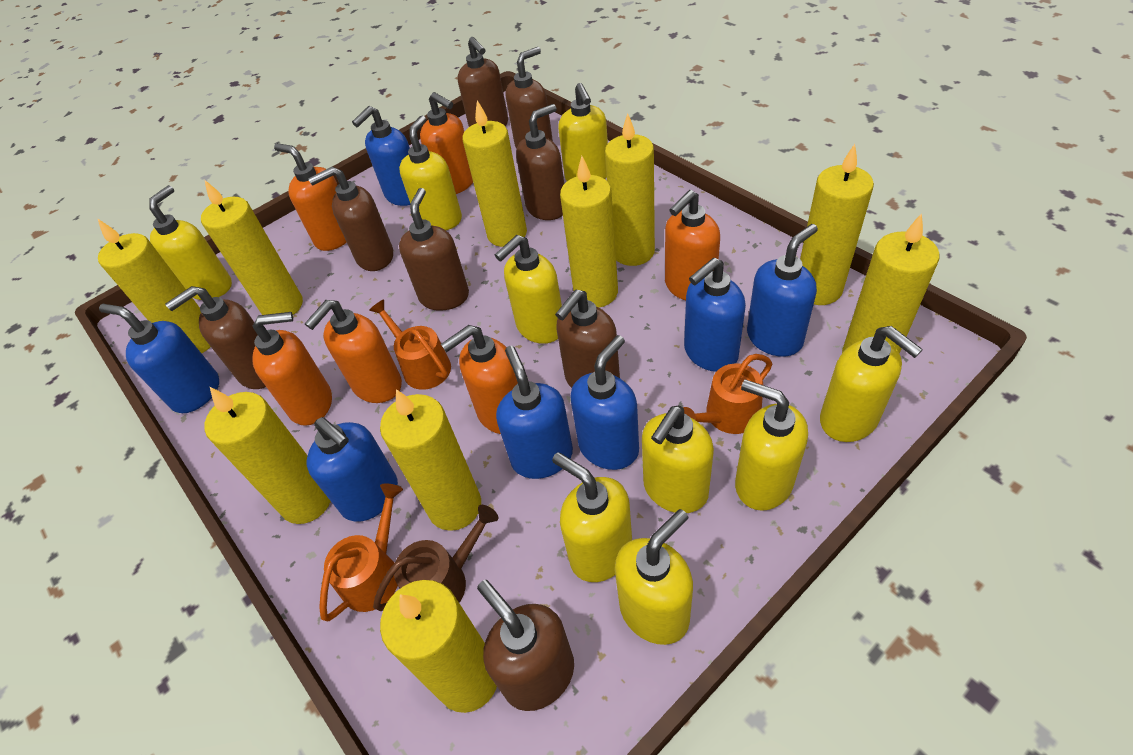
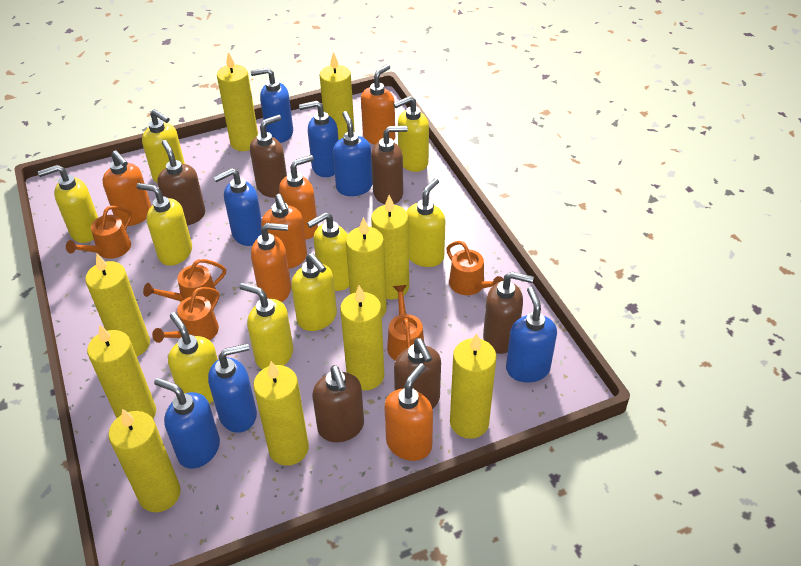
brown soap dispenser: 8 -> 6
brown watering can: 1 -> 0
orange watering can: 3 -> 5

